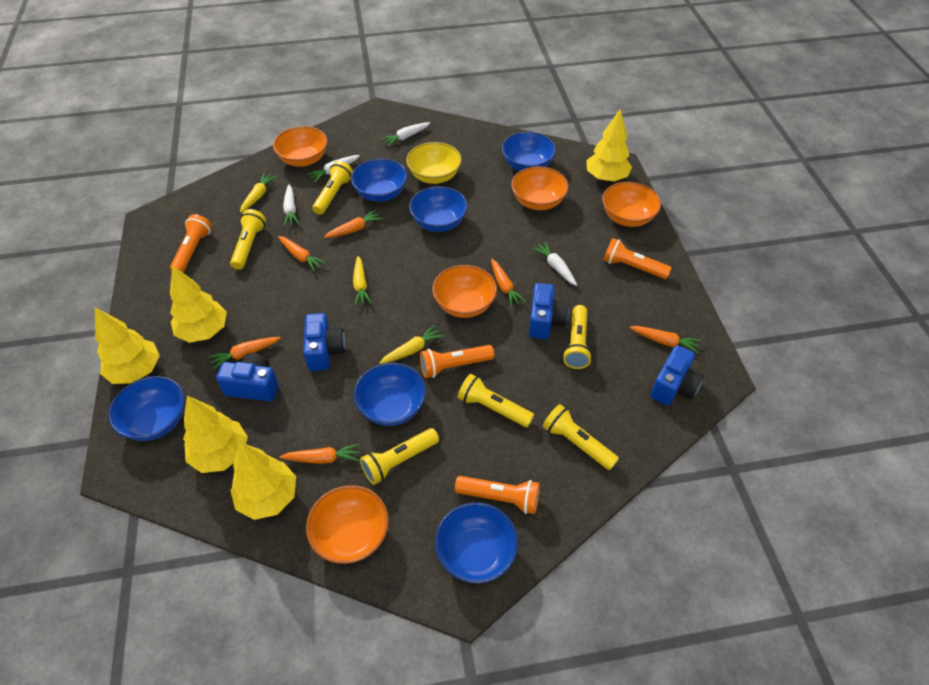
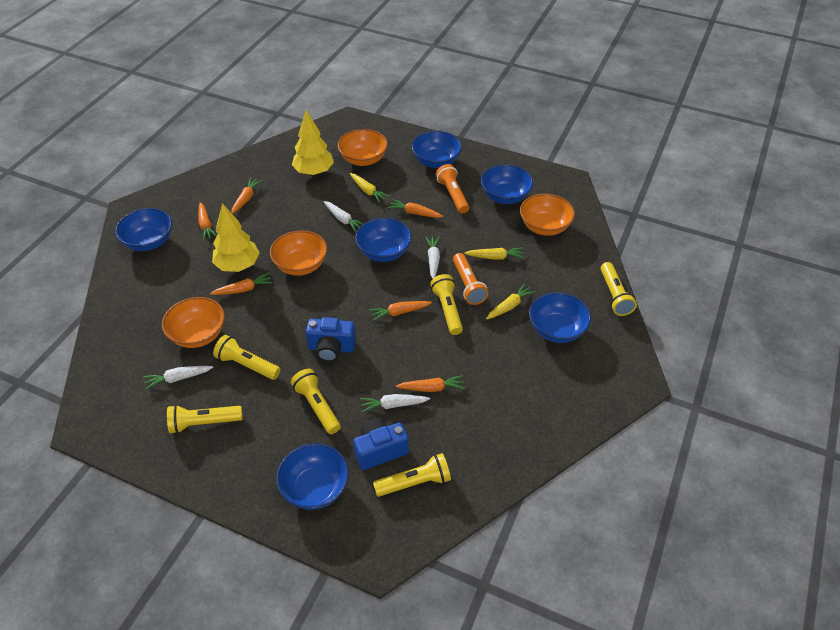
blue camera: 4 -> 2
orange bowl: 5 -> 4
orange flashlight: 4 -> 2
yellow bowl: 1 -> 0
yellow tree: 5 -> 2

